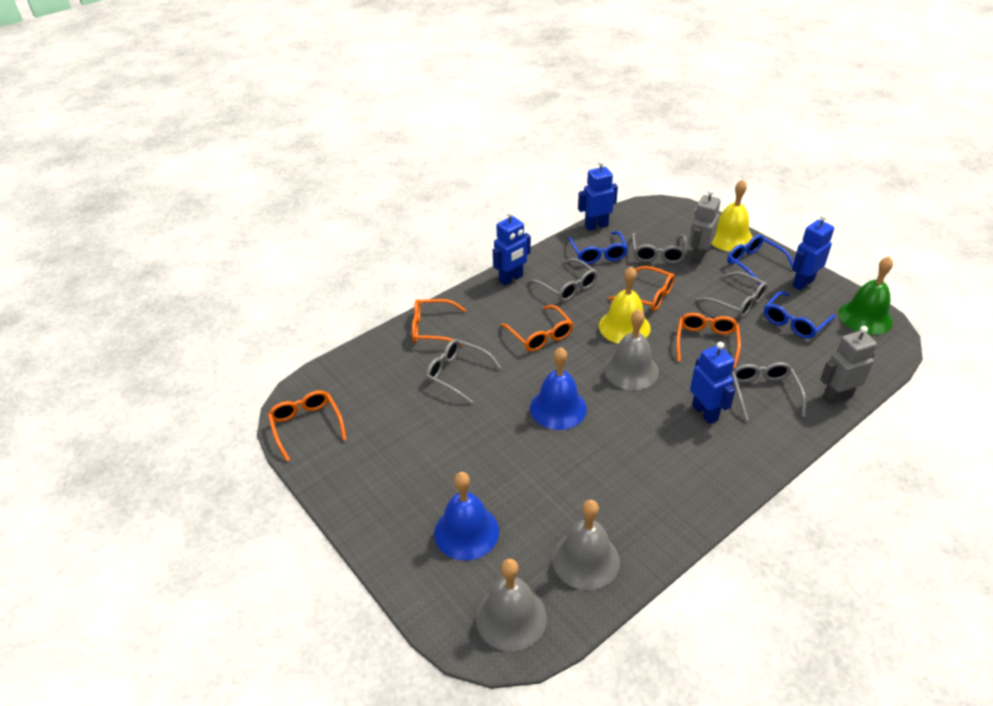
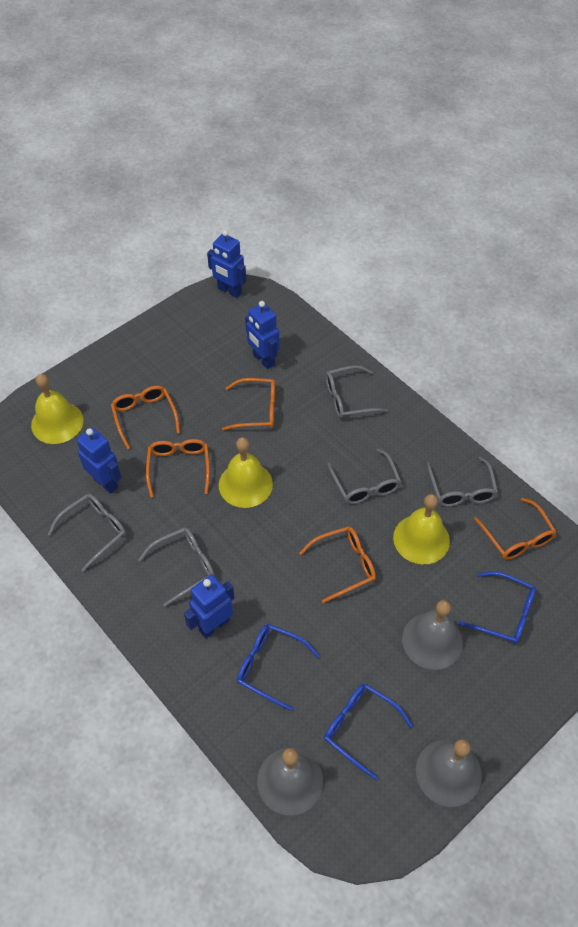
blue bell: 2 -> 0
green bell: 1 -> 0
grey robot: 2 -> 0
yellow bell: 2 -> 3

